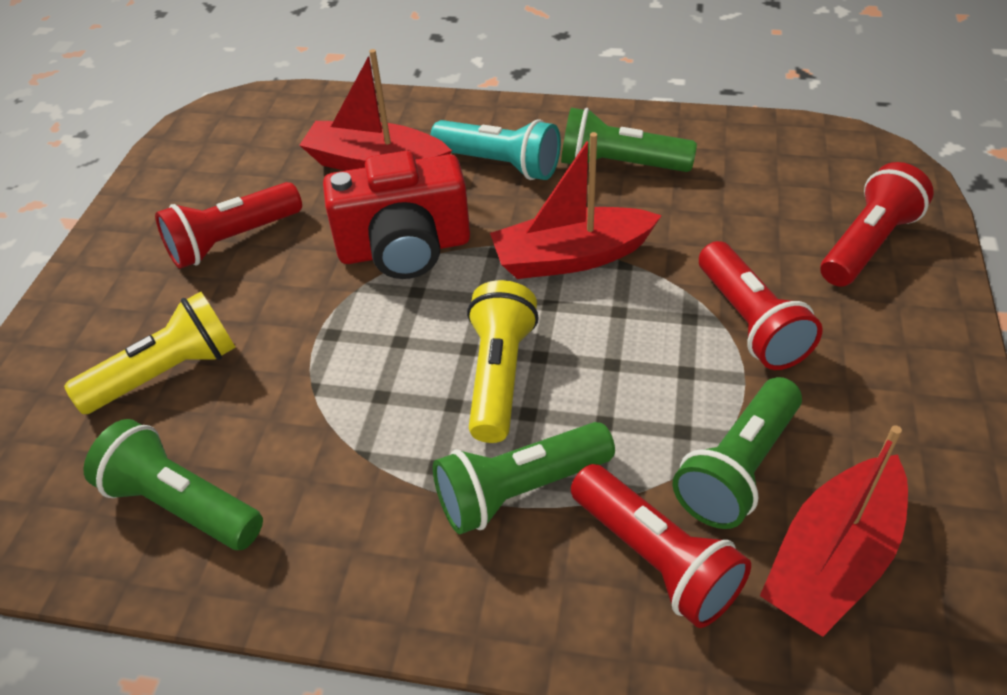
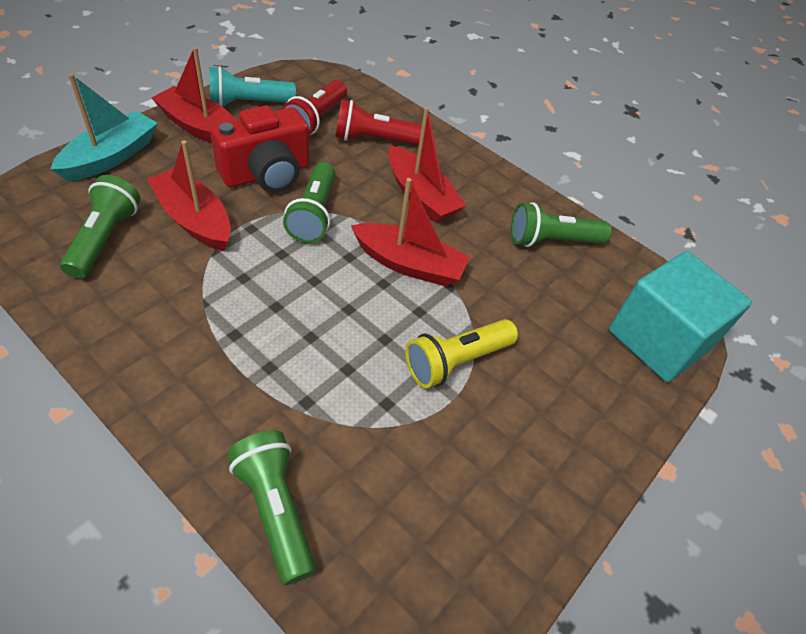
red boat: 3 -> 4
red flashlight: 4 -> 2
turquoise boat: 0 -> 1
turquoise cube: 0 -> 1
yellow flashlight: 2 -> 1

